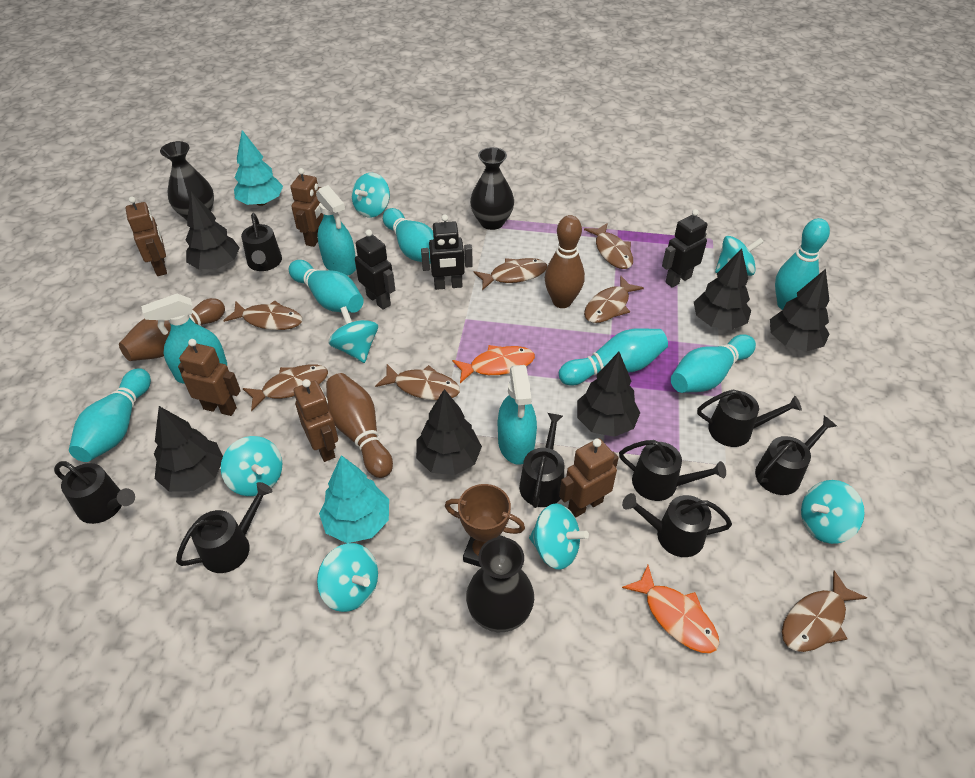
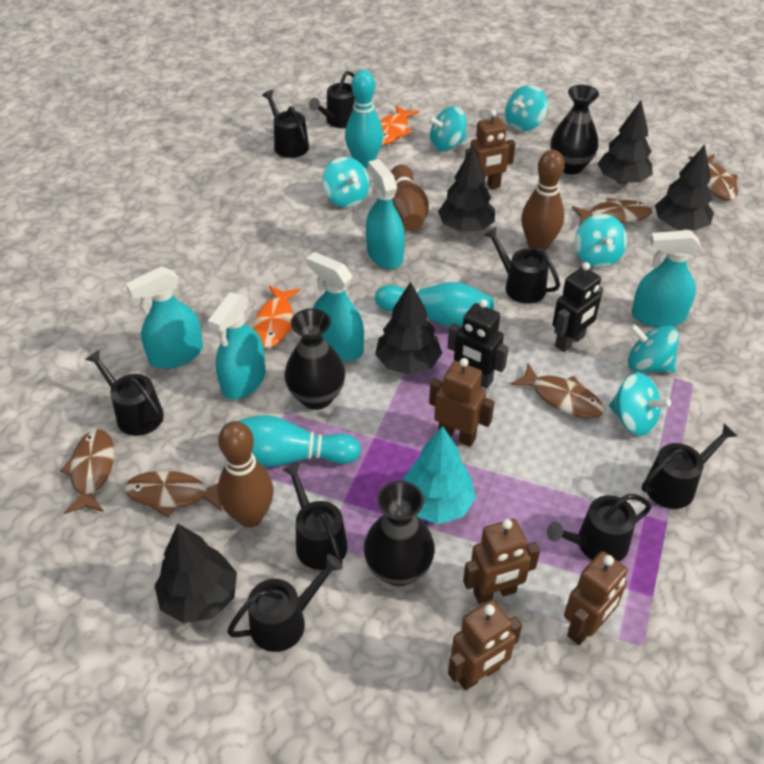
black robot: 3 -> 2
black tree: 6 -> 5
brown fish: 7 -> 5
brown trophy: 1 -> 0
turquoise bowling pin: 6 -> 3
turquoise spinning top: 7 -> 6
turquoise spray bottle: 3 -> 5
turquoise tree: 2 -> 1

